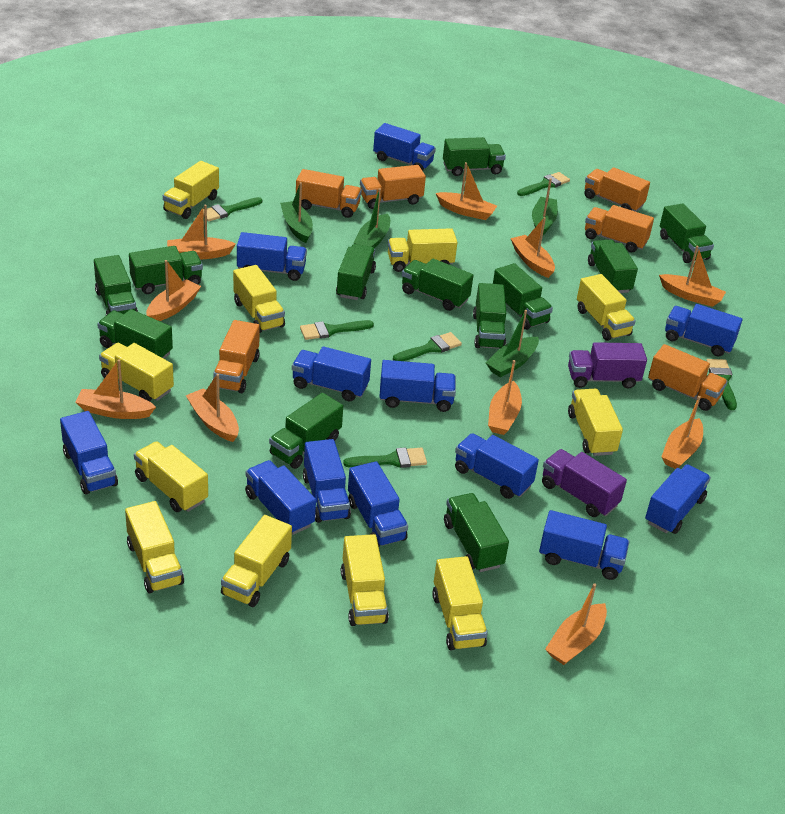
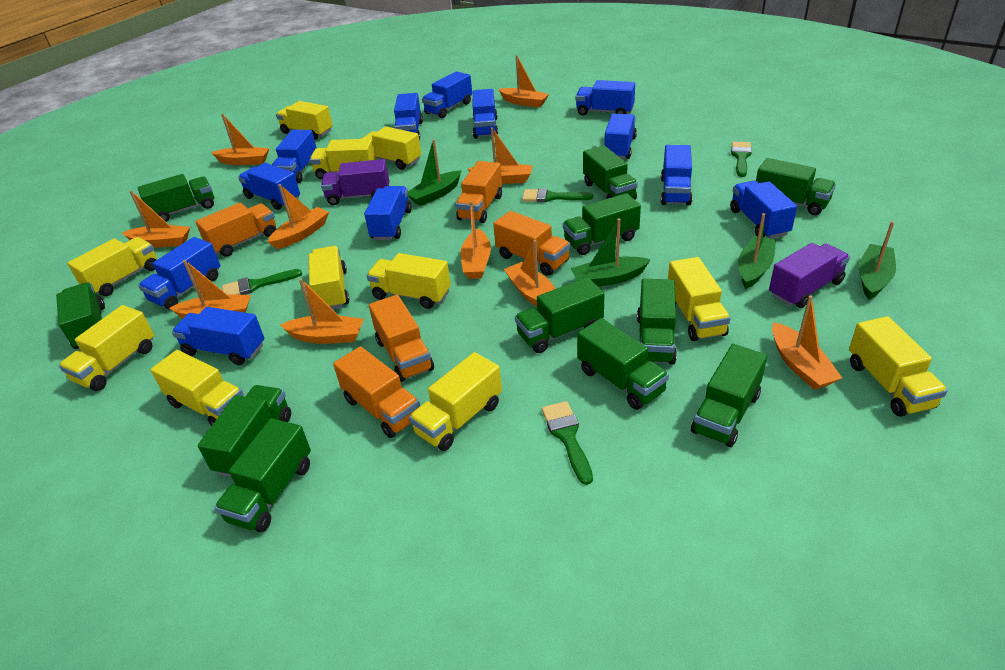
green brush: 6 -> 4
green truck: 12 -> 11
orange truck: 6 -> 5

